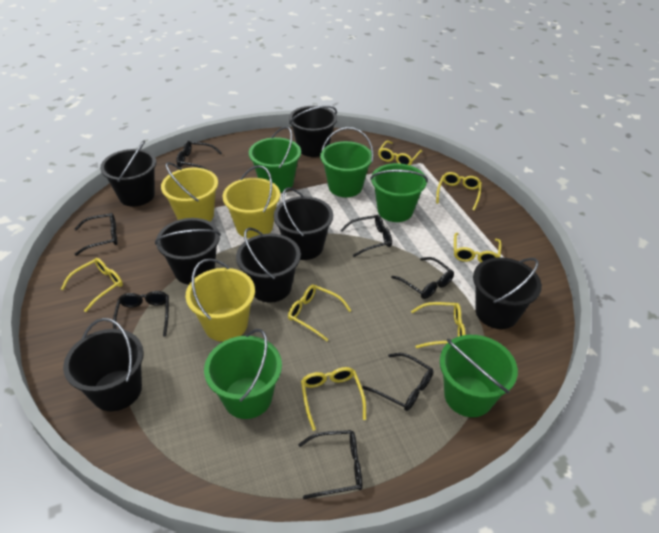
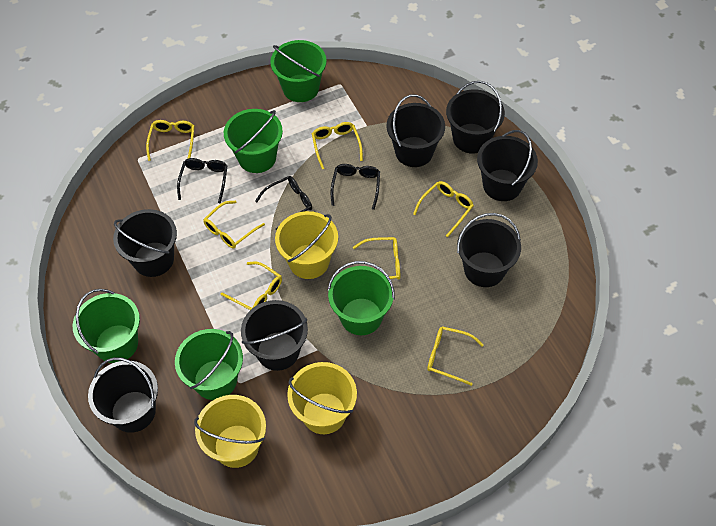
black glasses: 7 -> 3

